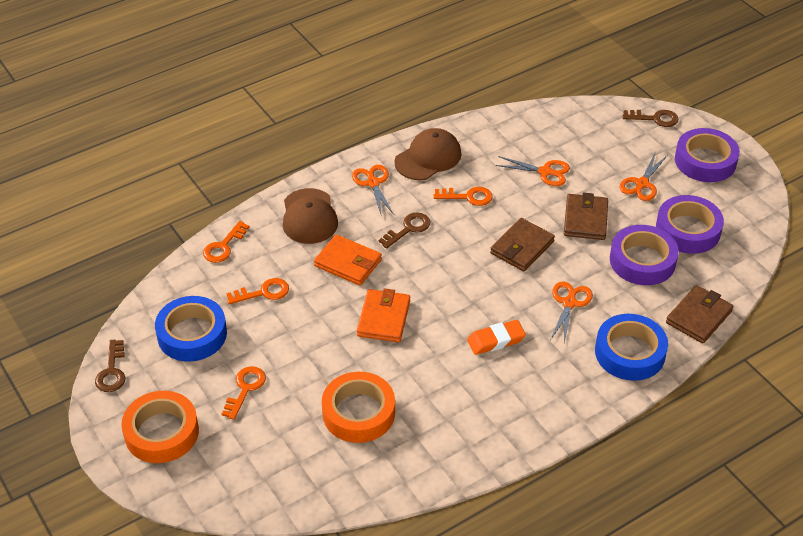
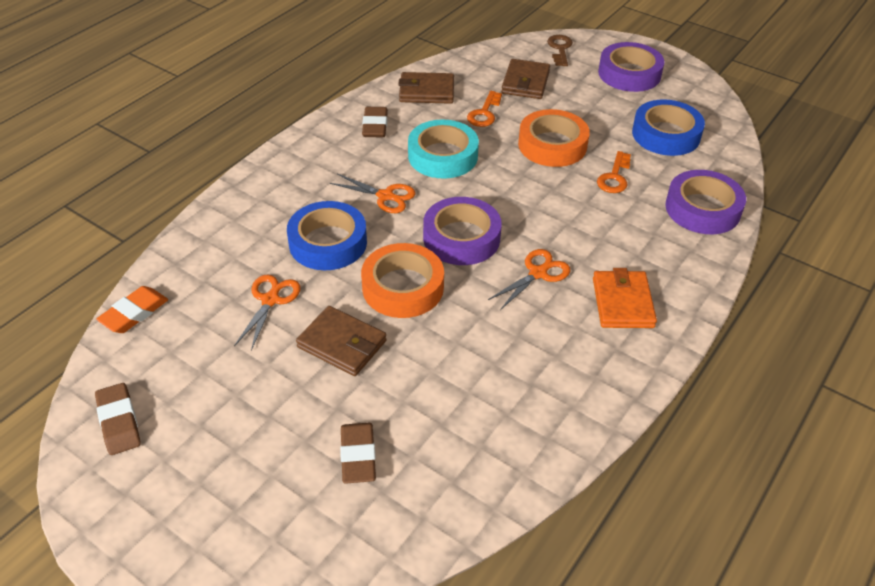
brown cap: 2 -> 0
brown eraser: 0 -> 3
brown key: 3 -> 1
orange key: 4 -> 2
orange scissors: 4 -> 3
orange wallet: 2 -> 1
turquoise tape: 0 -> 1

